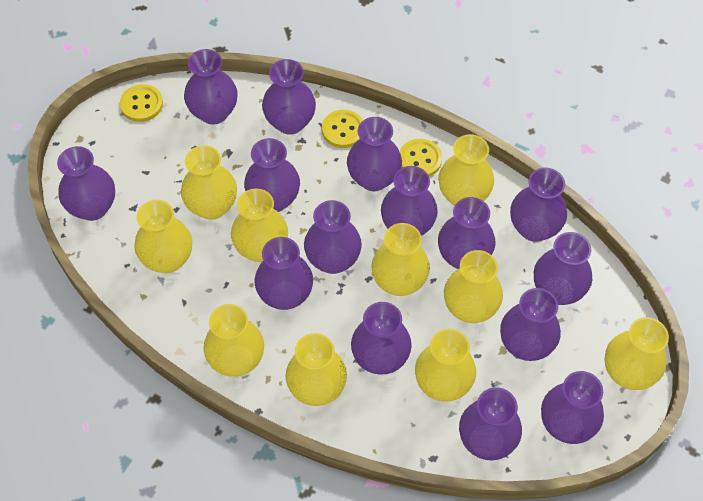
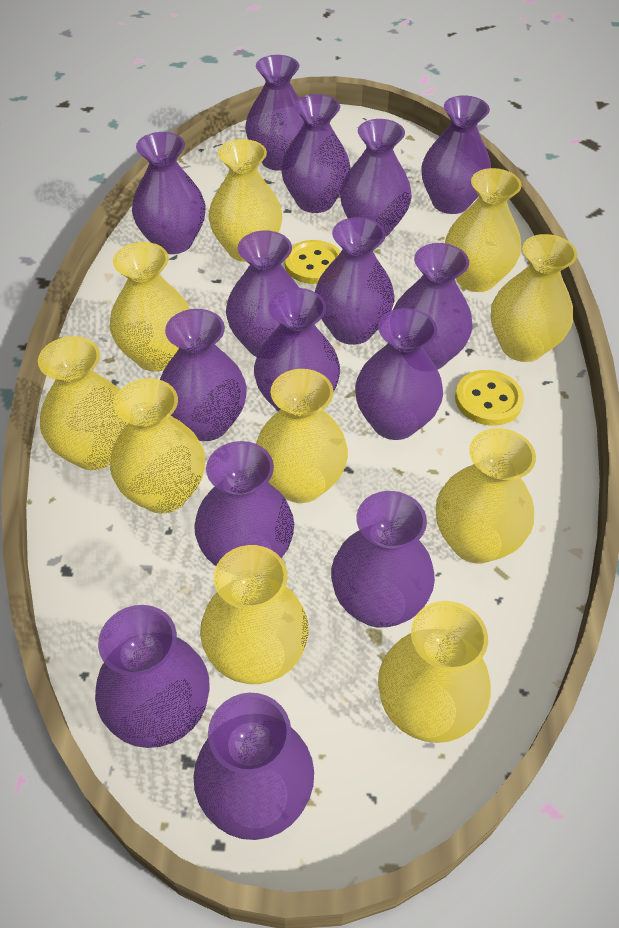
yellow button: 3 -> 2

